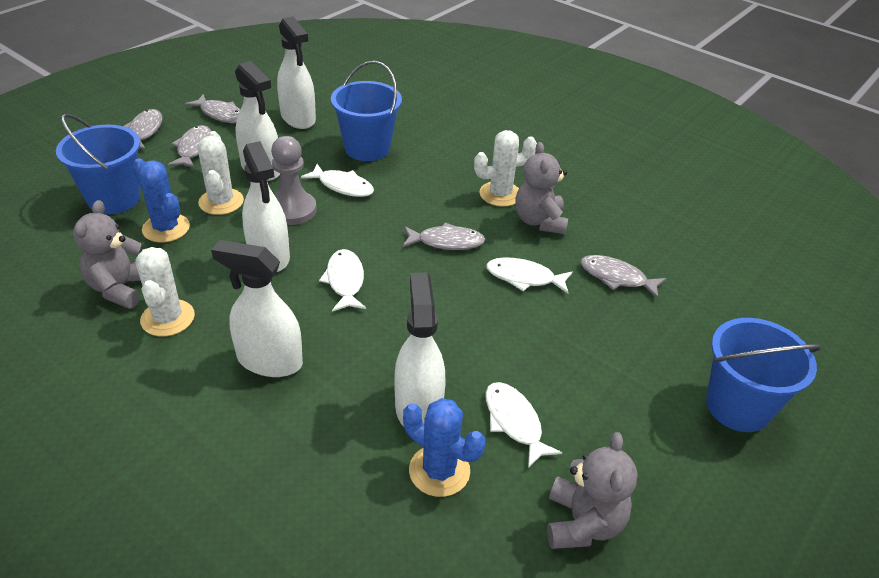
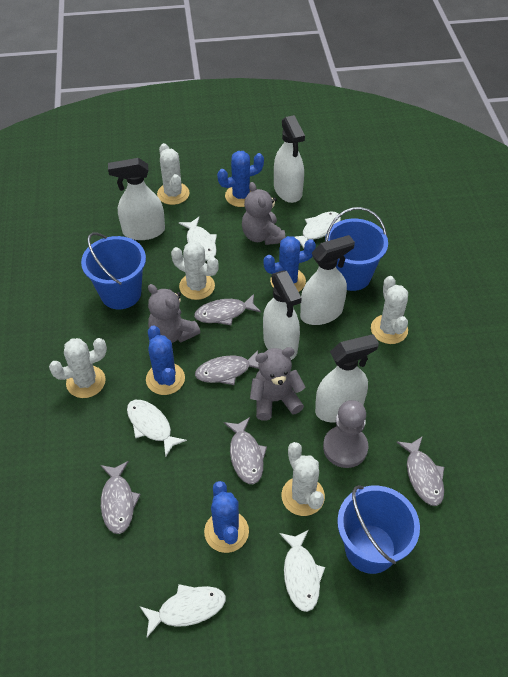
blue cactus: 2 -> 4
white cactus: 3 -> 5
white fish: 4 -> 5

